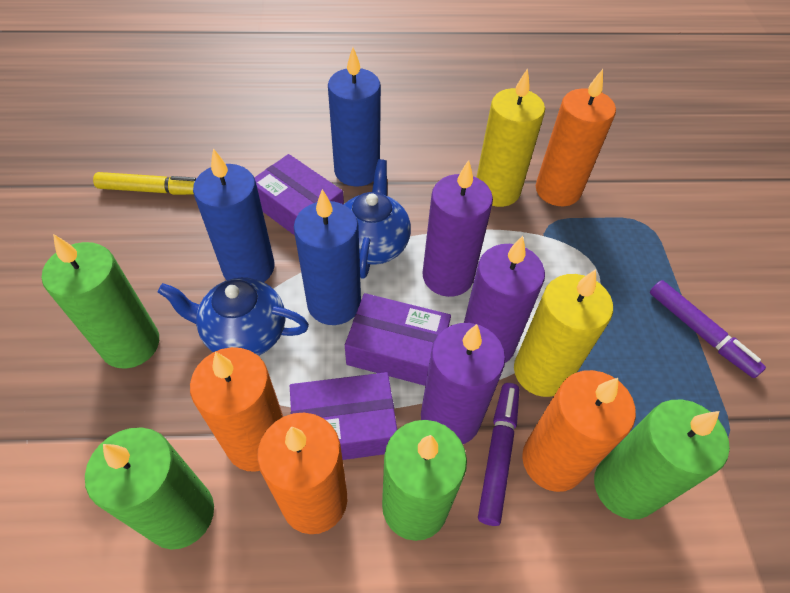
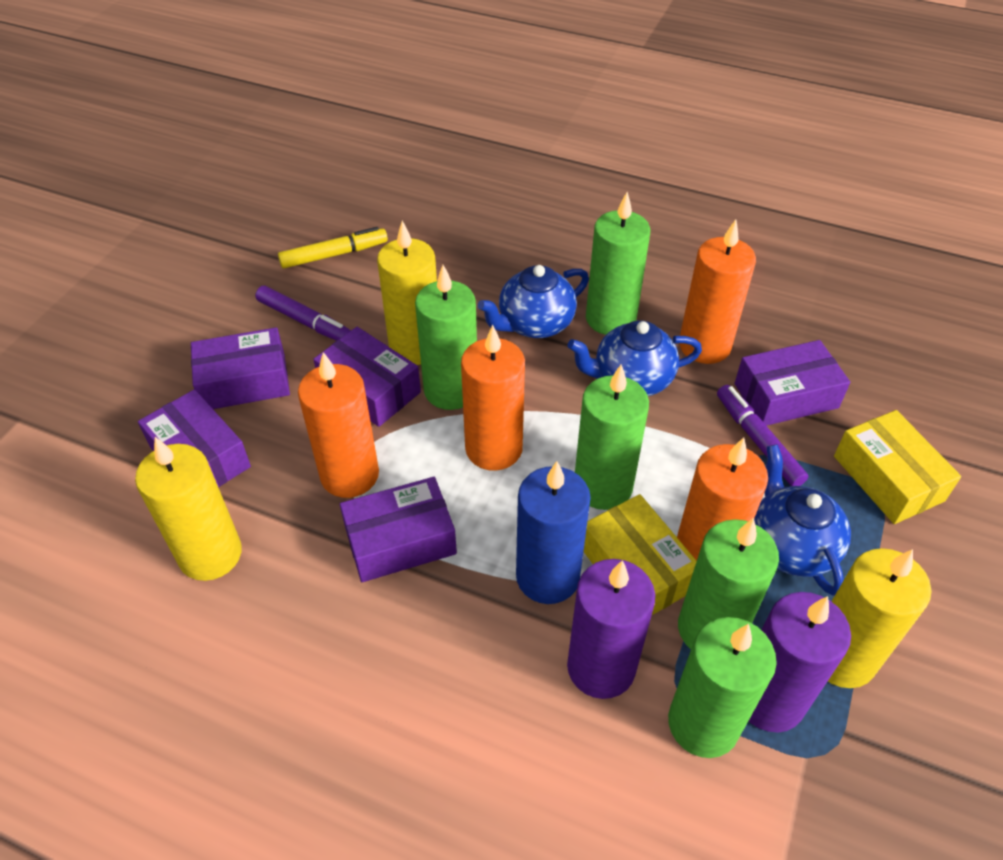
blue candle: 3 -> 1
blue teapot: 2 -> 3
green candle: 4 -> 5
purple box: 3 -> 5
purple candle: 3 -> 2
yellow box: 0 -> 2
yellow candle: 2 -> 3

